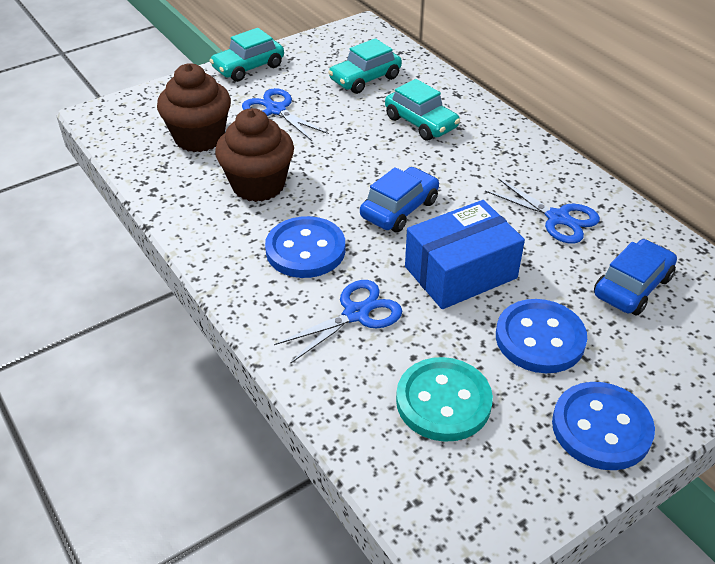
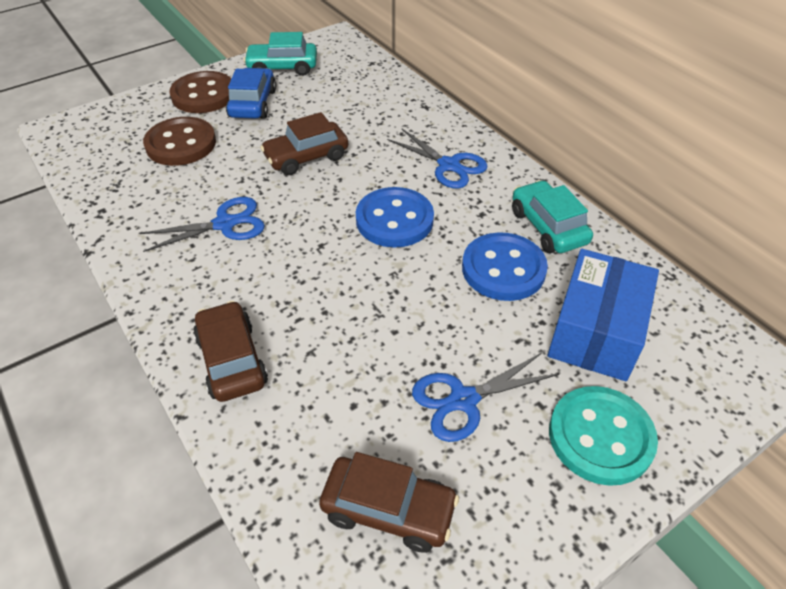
blue button: 3 -> 2
blue car: 2 -> 1
brown button: 0 -> 2
brown car: 0 -> 3
brown cupcake: 2 -> 0
turquoise car: 3 -> 2

